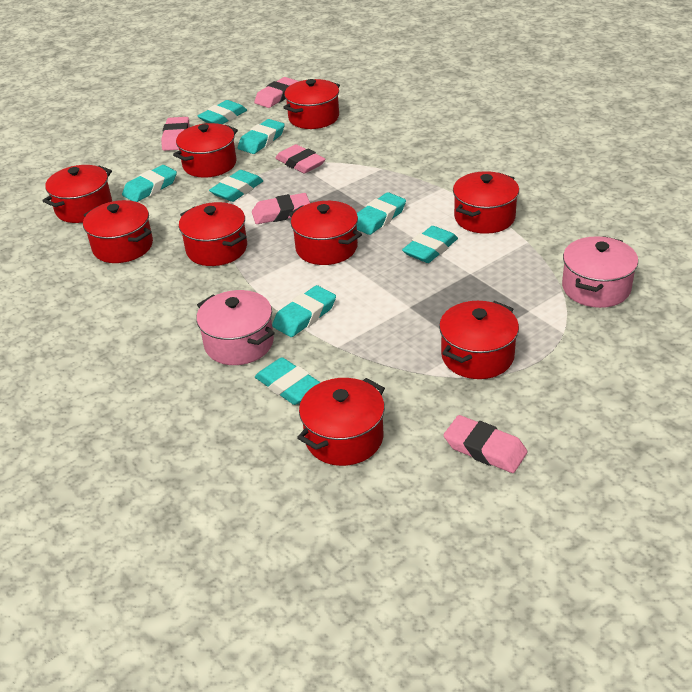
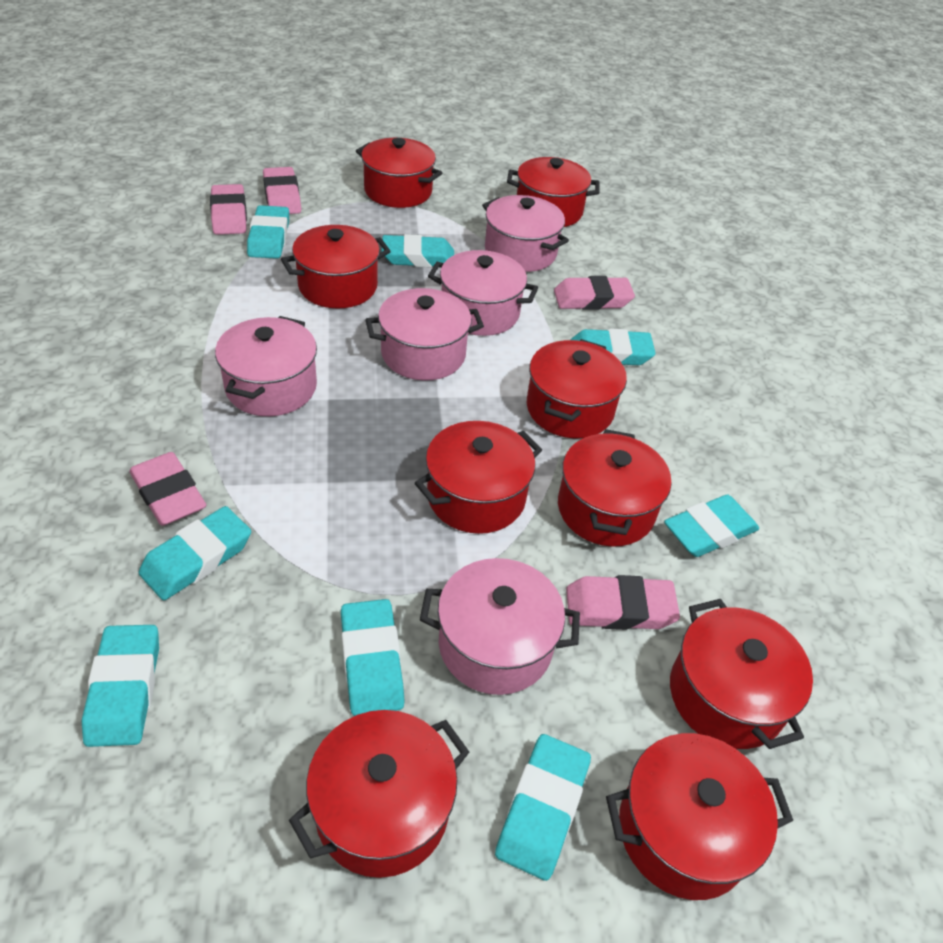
pink pot: 2 -> 5

